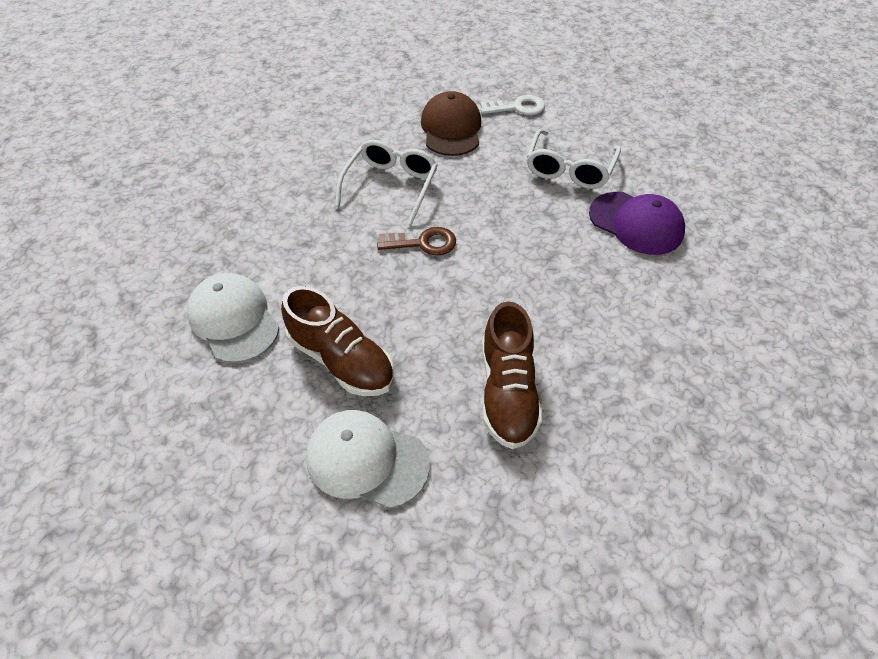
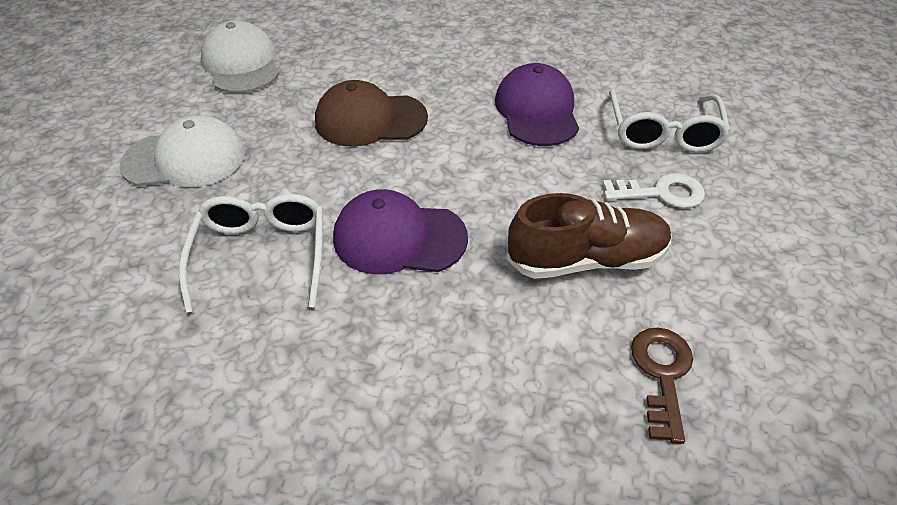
brown shoe: 2 -> 1
purple cap: 1 -> 2

